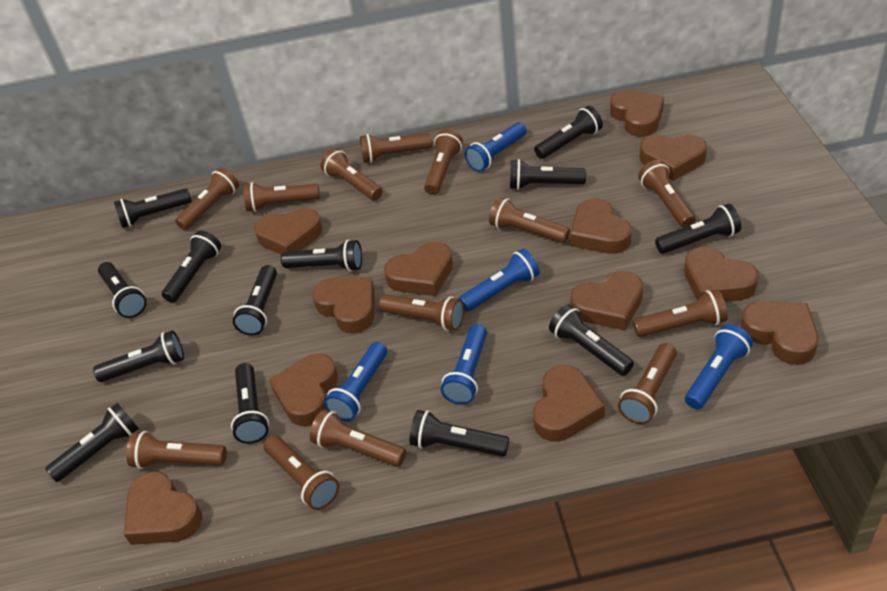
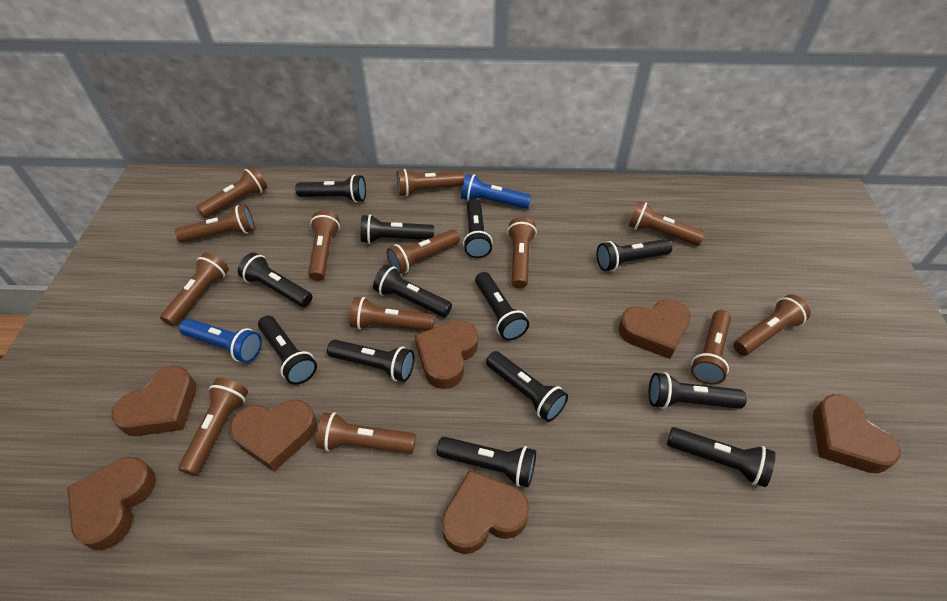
blue flashlight: 5 -> 2
brown heart: 12 -> 7

